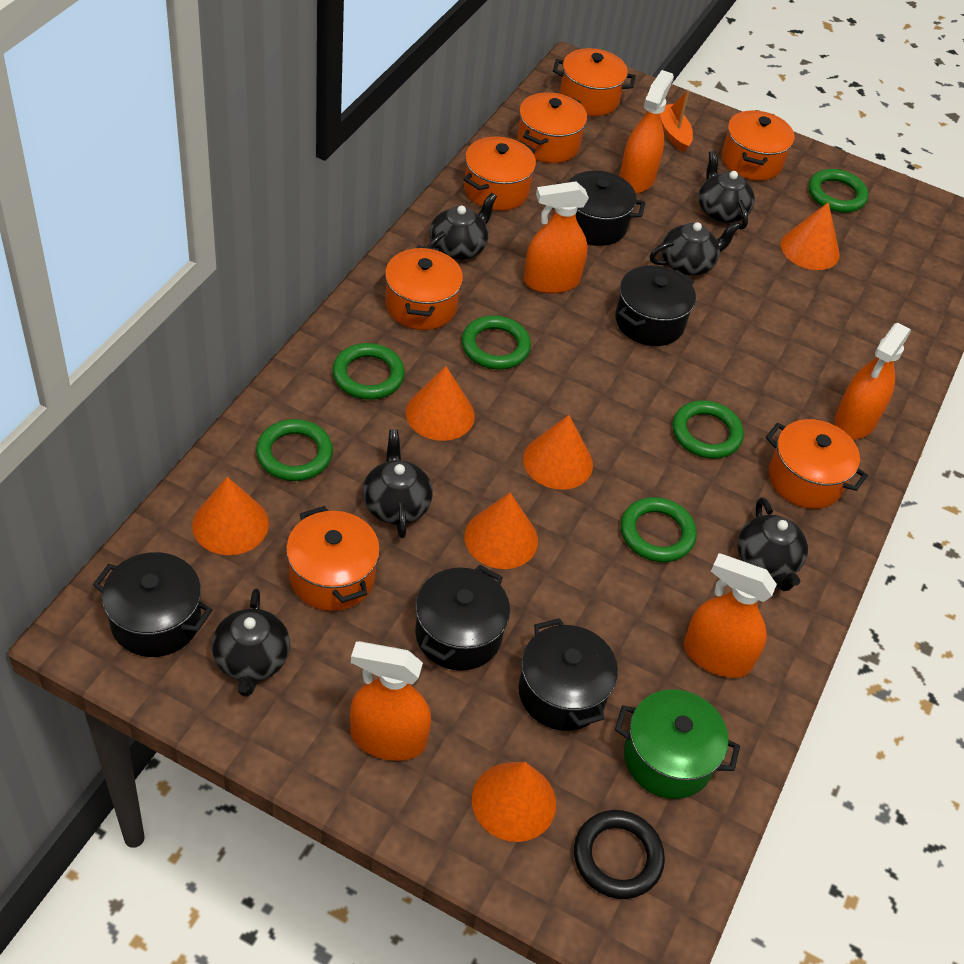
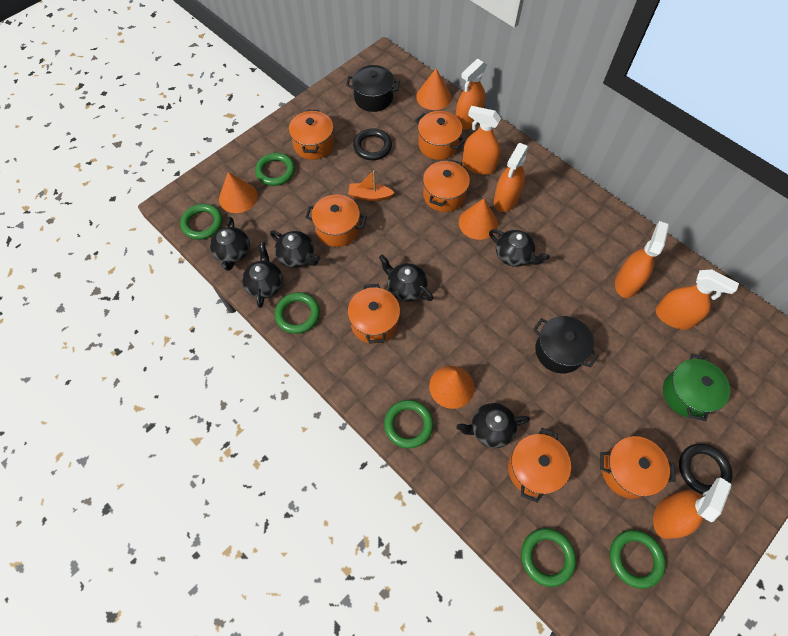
black pot: 5 -> 2
black ring: 1 -> 2
orange cone: 6 -> 4
orange spray bottle: 5 -> 6

